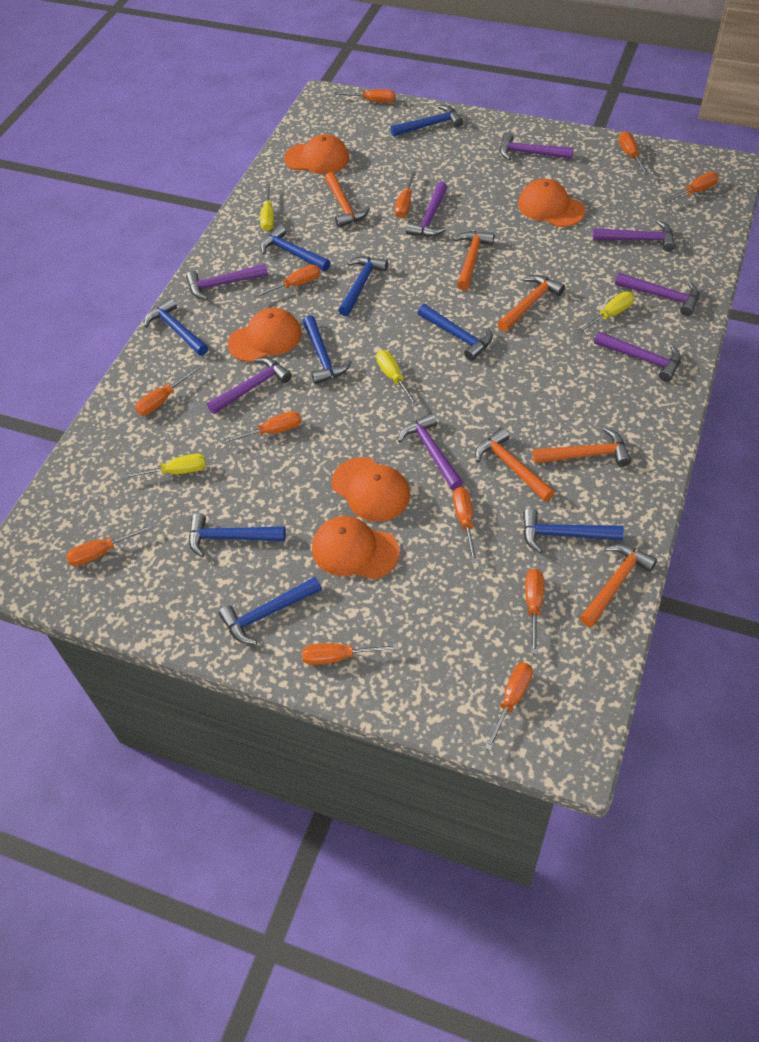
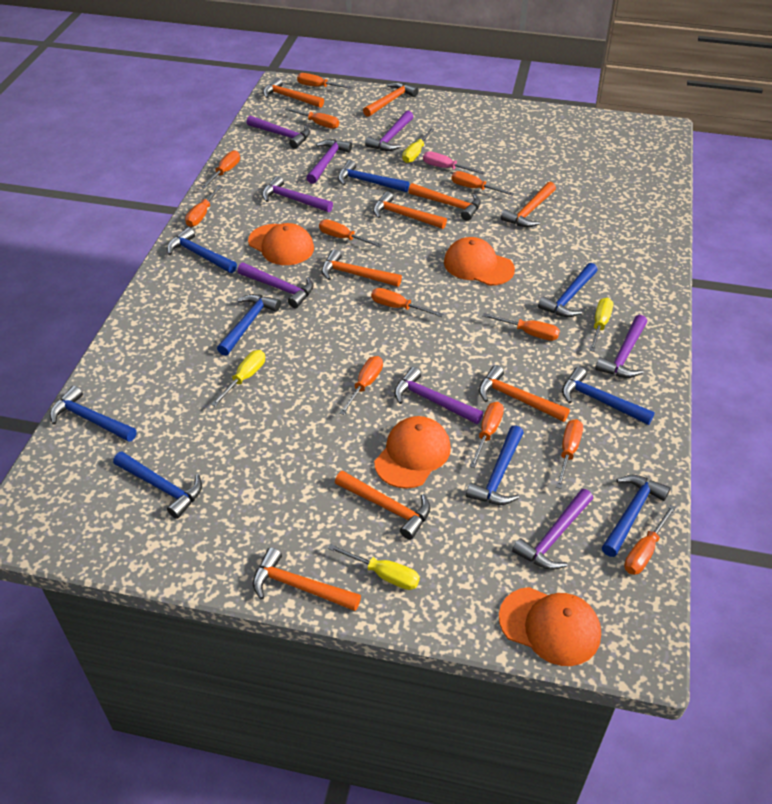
orange cap: 5 -> 4
orange hammer: 6 -> 9
pink screwdriver: 0 -> 1

